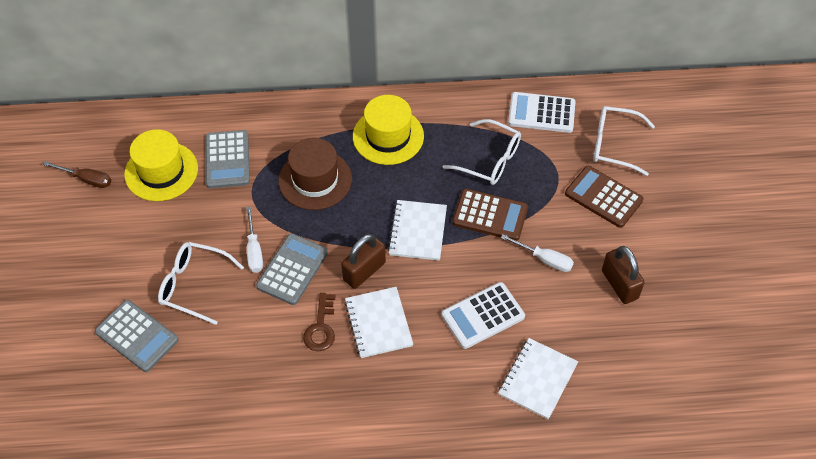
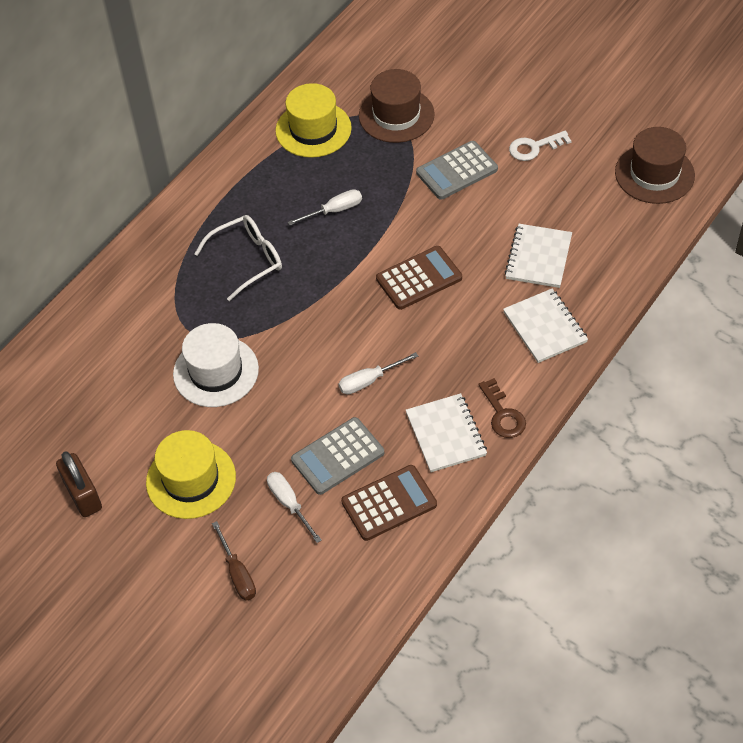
brown hat: 1 -> 2
brown padlock: 2 -> 1
grey calculator: 3 -> 2
white calculator: 2 -> 0
white glasses: 3 -> 1
white hat: 0 -> 1
white key: 0 -> 1
white screwdriver: 2 -> 3

